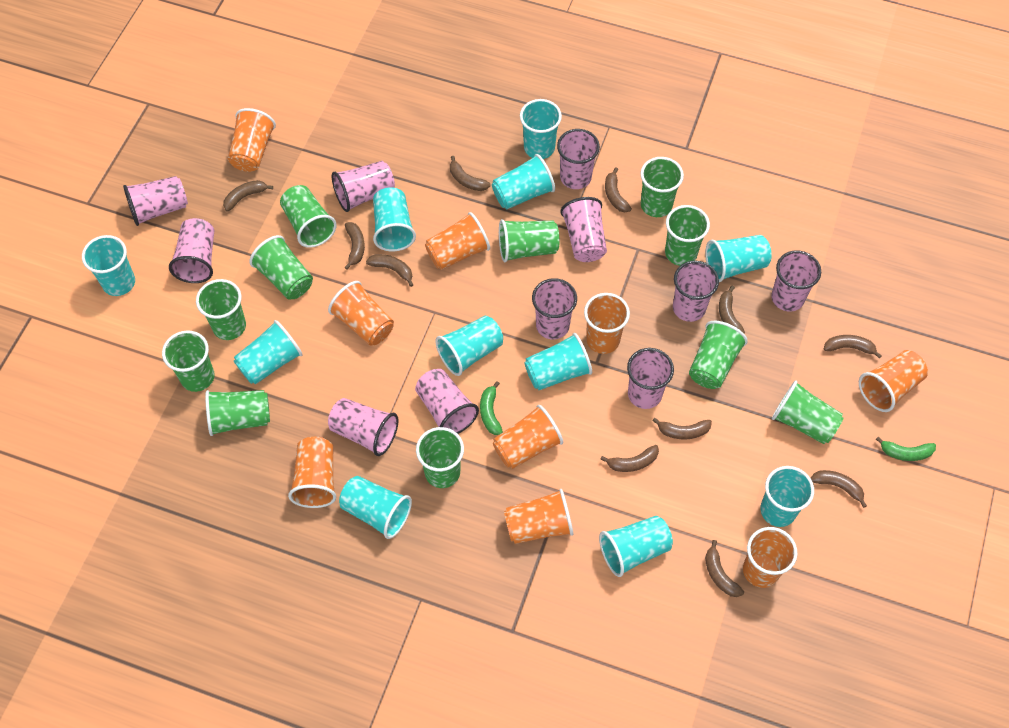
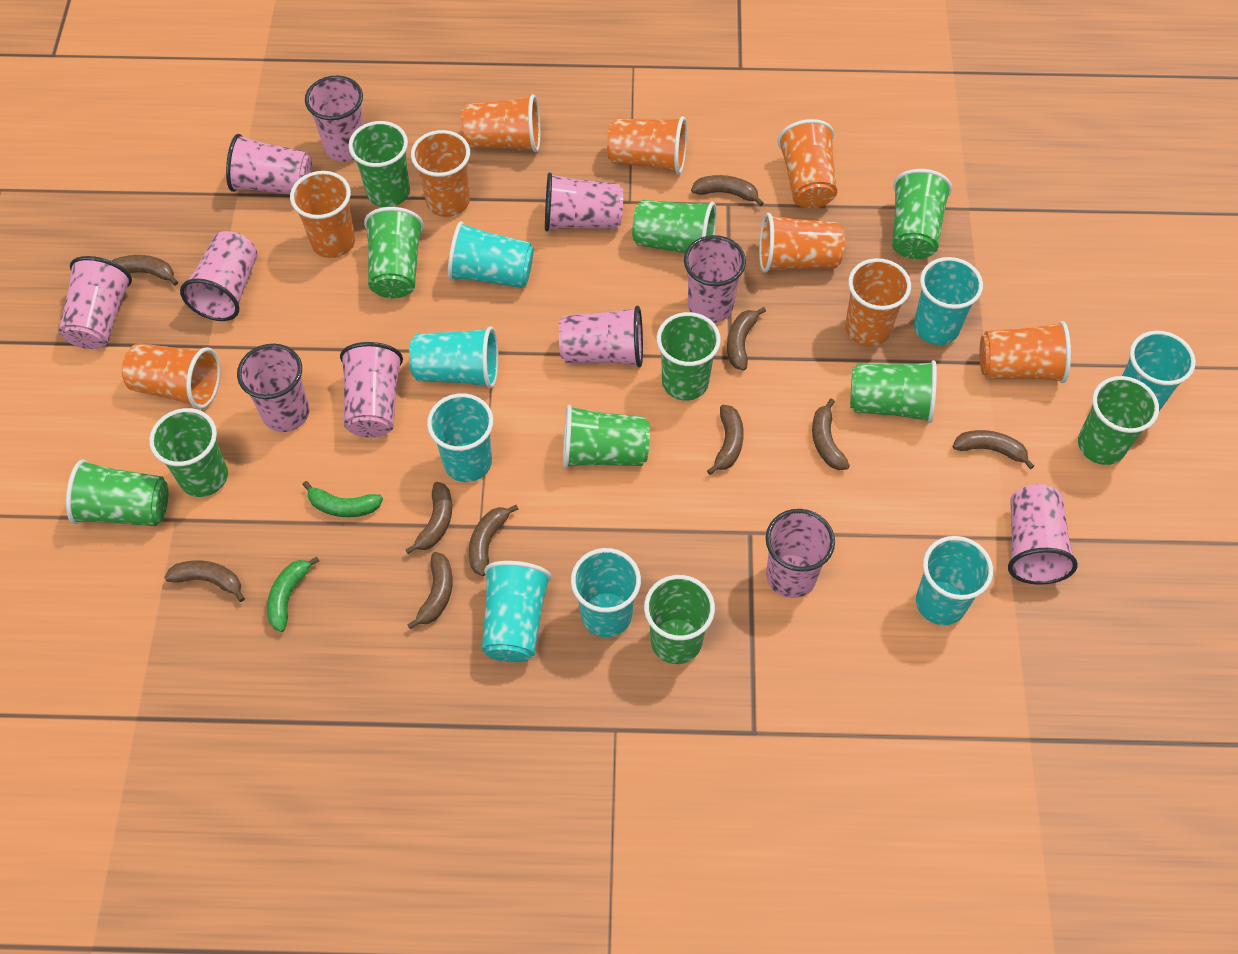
brown banana: 11 -> 10
turquoise cup: 11 -> 8

